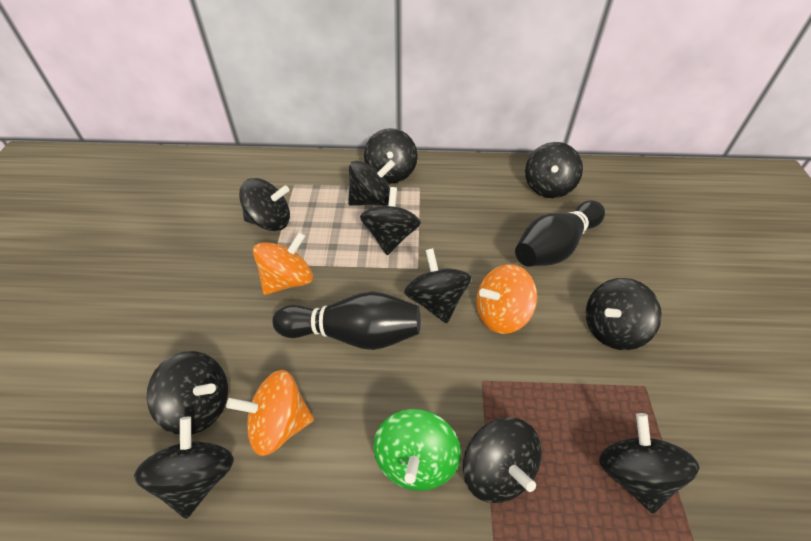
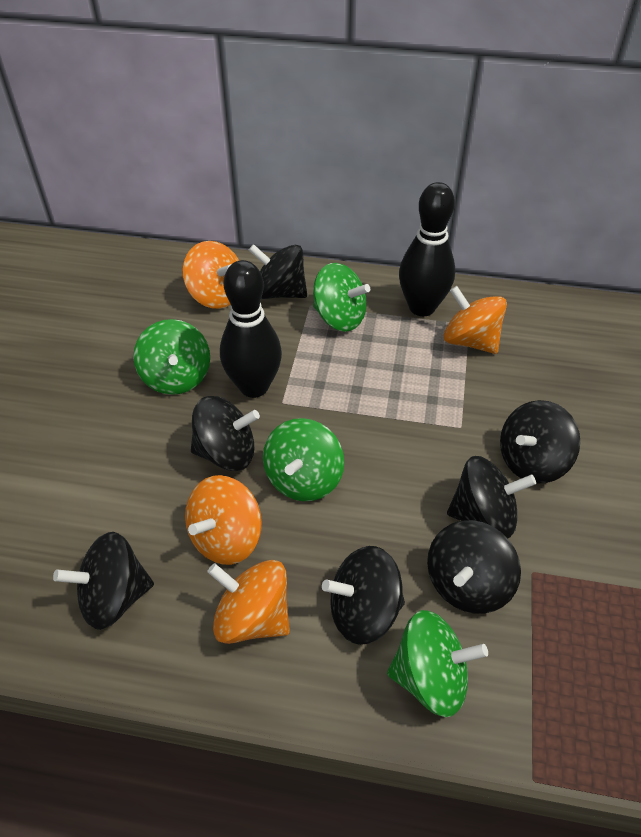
black spinning top: 11 -> 7
green spinning top: 1 -> 4
orange spinning top: 3 -> 4

